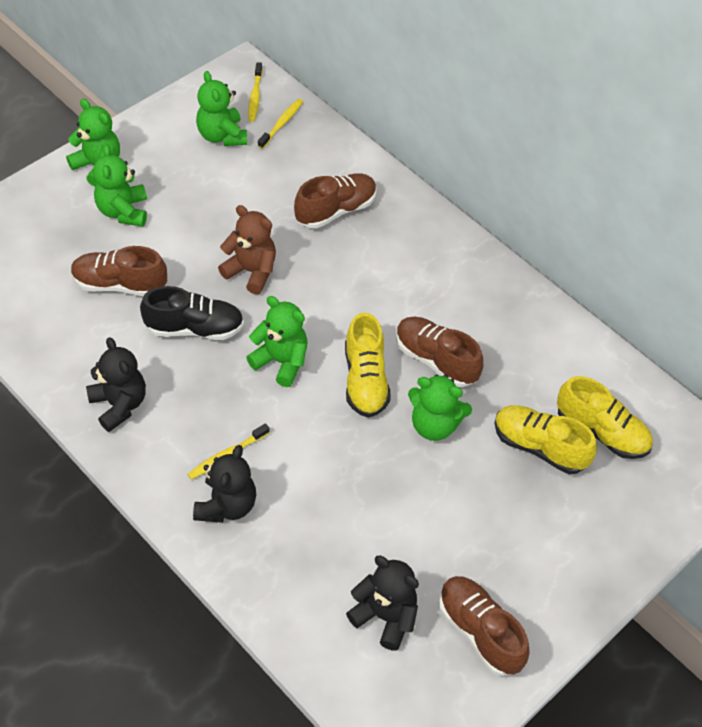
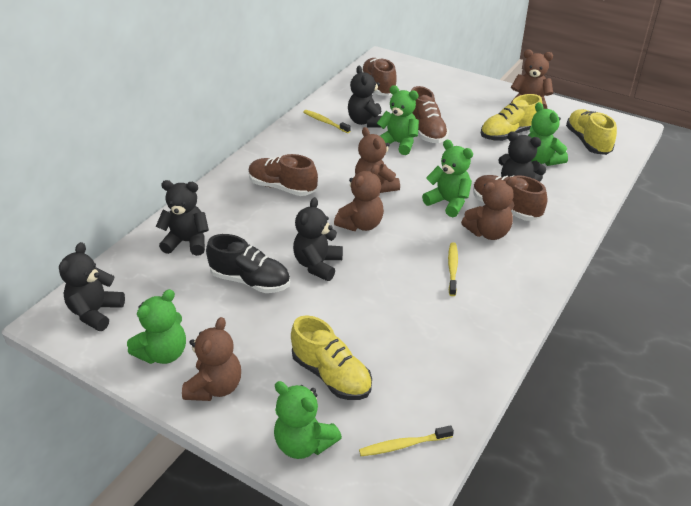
black teddy bear: 3 -> 5
brown teddy bear: 1 -> 5

